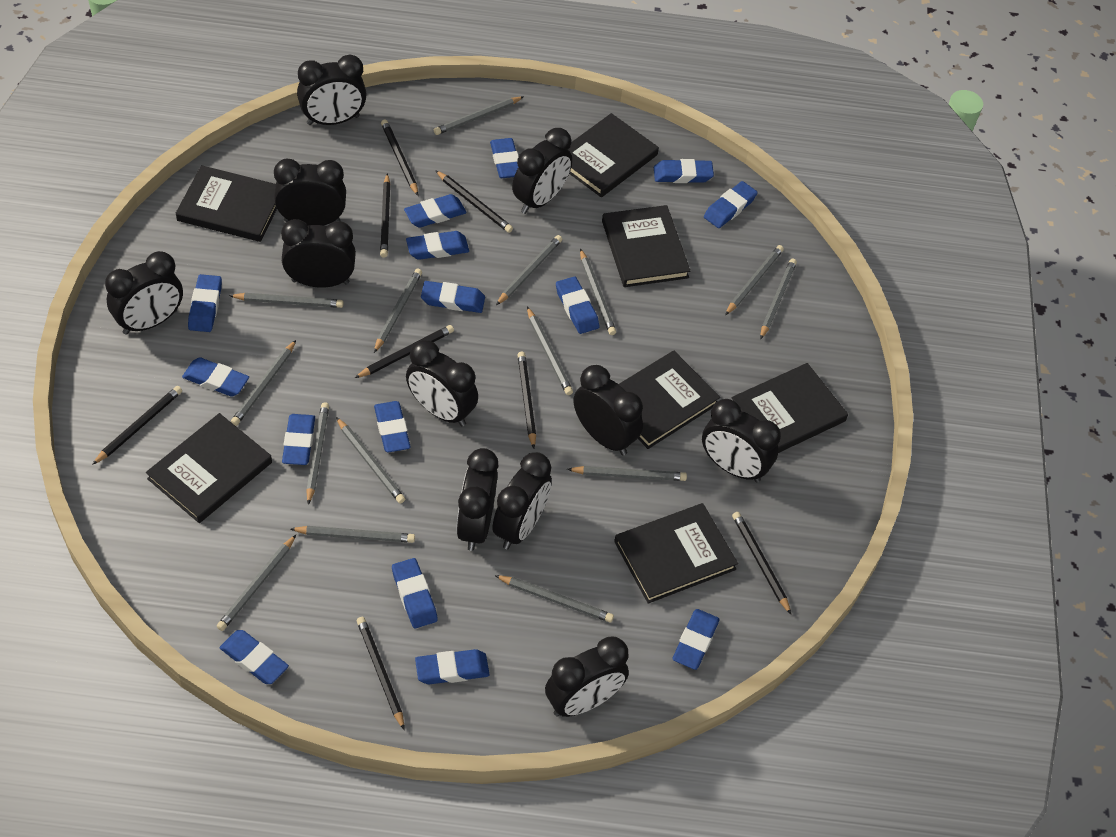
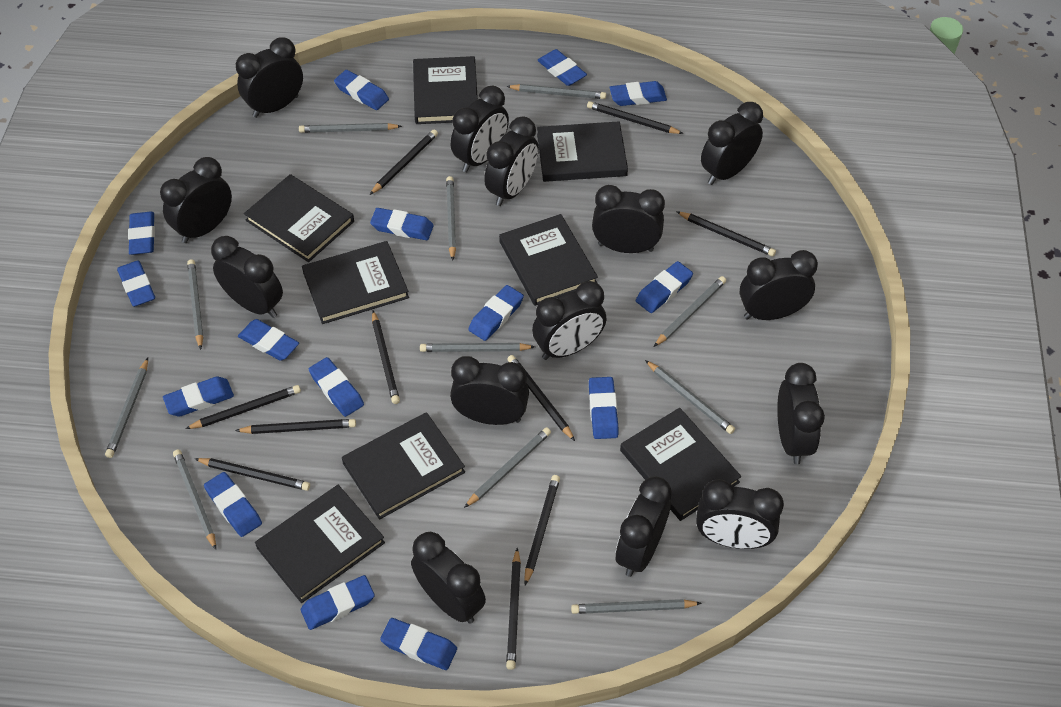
black book: 7 -> 8
black clock: 11 -> 14
black pencil: 8 -> 10
grey pencil: 15 -> 11

